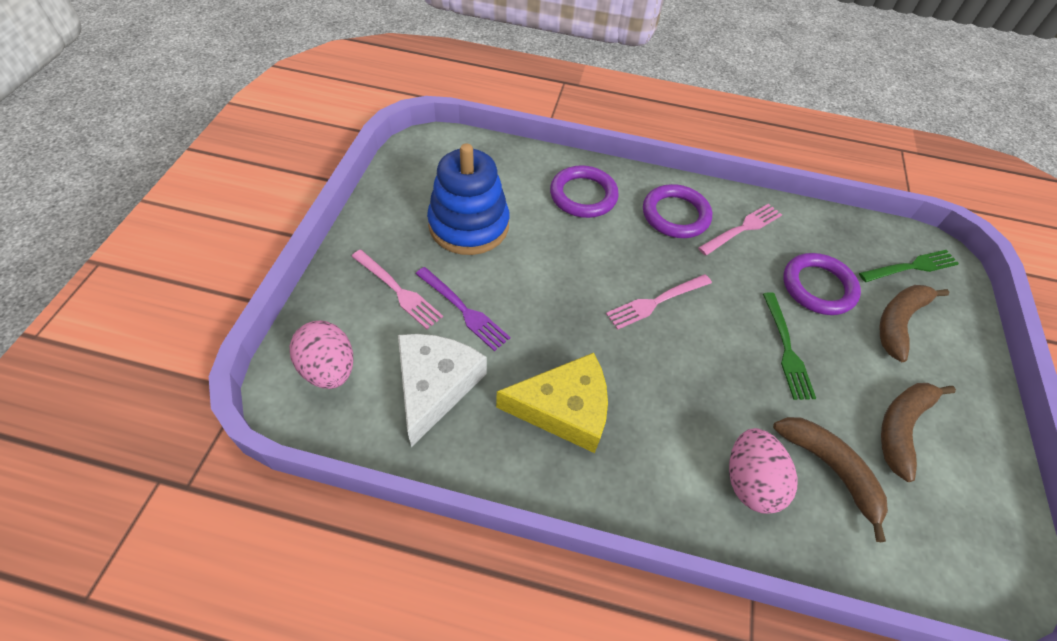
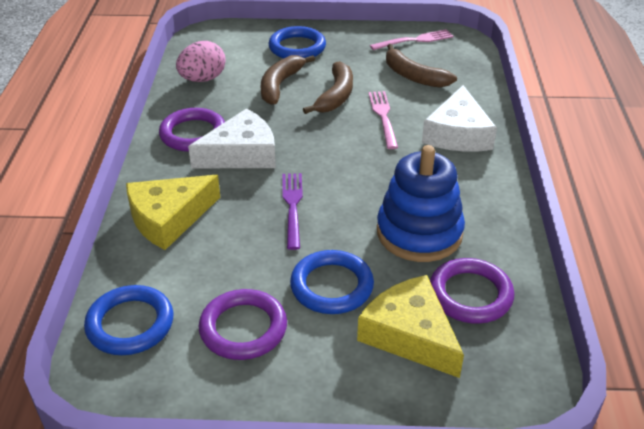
blue ring: 0 -> 3
green fork: 2 -> 0
pink egg: 2 -> 1
pink fork: 3 -> 2
white cheese: 1 -> 2
yellow cheese: 1 -> 2

